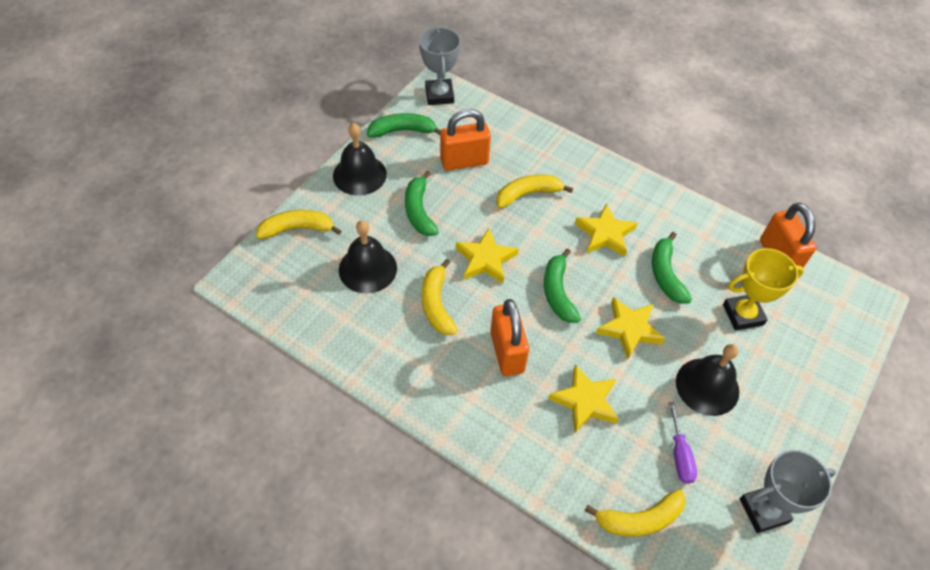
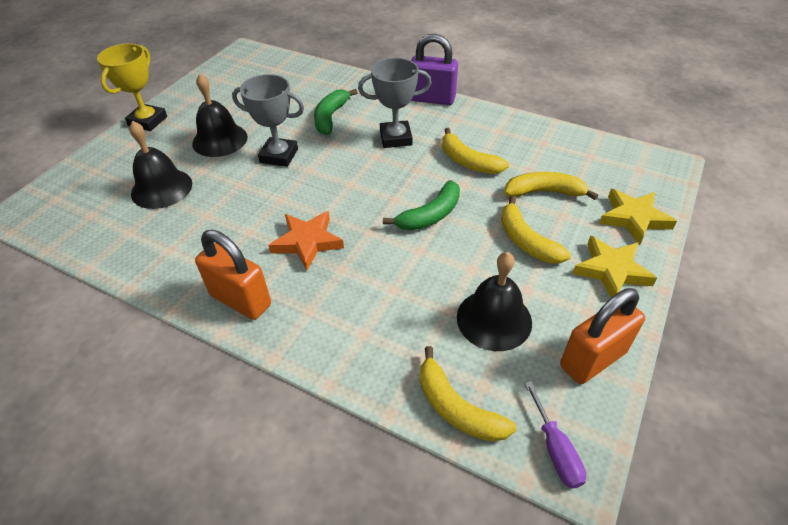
green banana: 4 -> 2
orange padlock: 3 -> 2
orange star: 0 -> 1
purple padlock: 0 -> 1
yellow star: 4 -> 2

